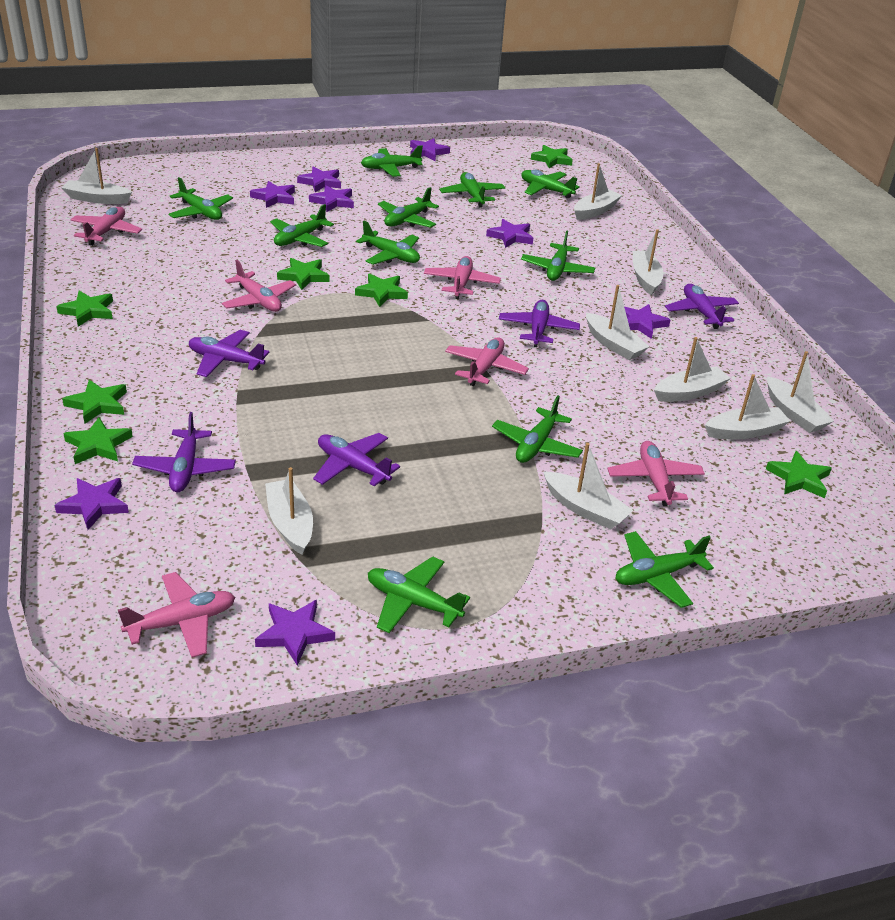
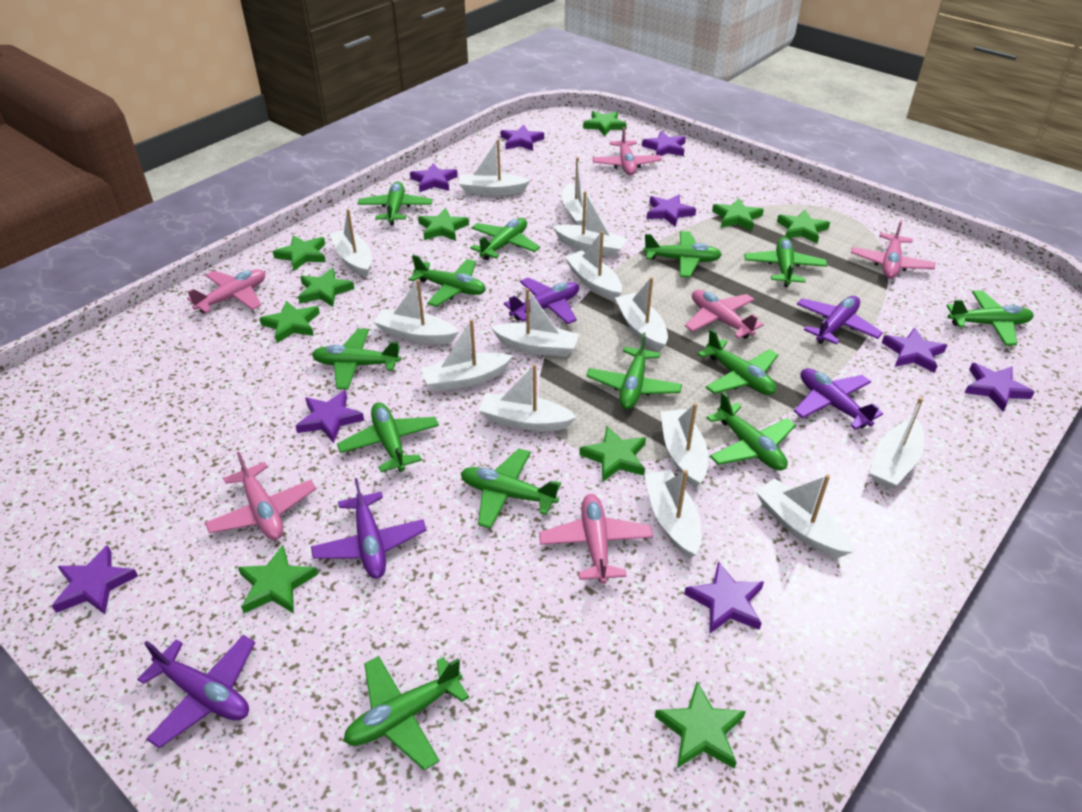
green plane: 11 -> 13
green star: 7 -> 10
purple star: 8 -> 9
white boat: 9 -> 14

